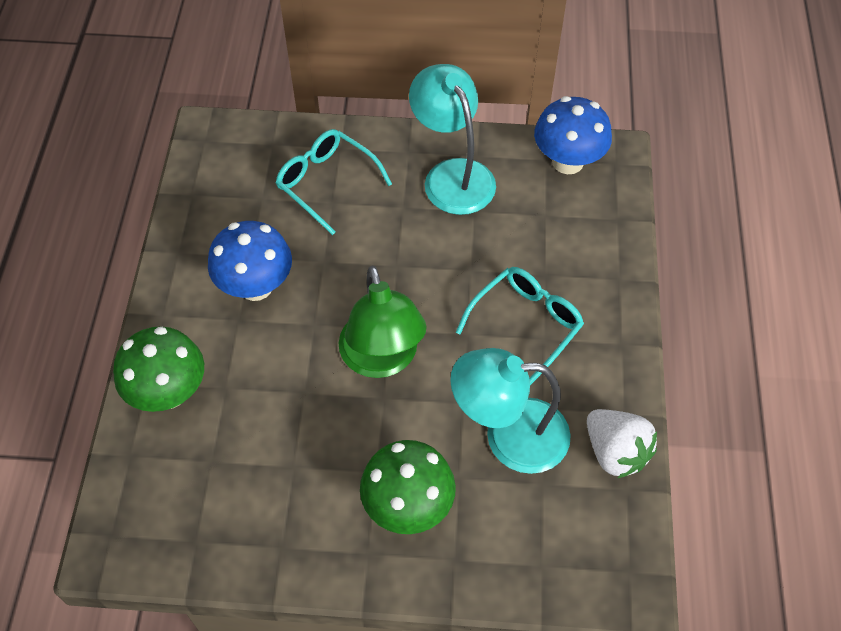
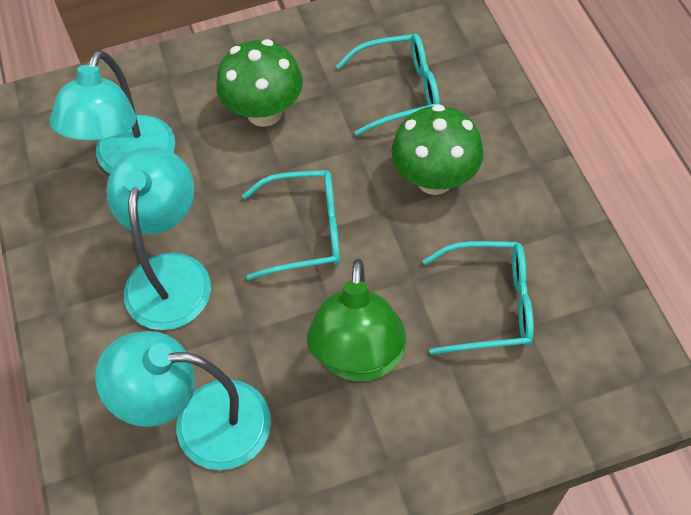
blue mushroom: 2 -> 0
turquoise glasses: 2 -> 3
turquoise lamp: 2 -> 3
white strawberry: 1 -> 0

